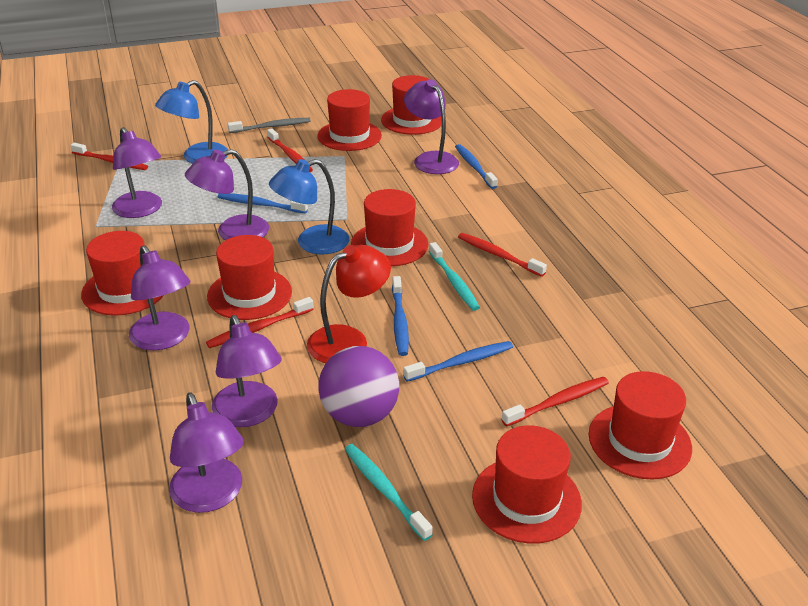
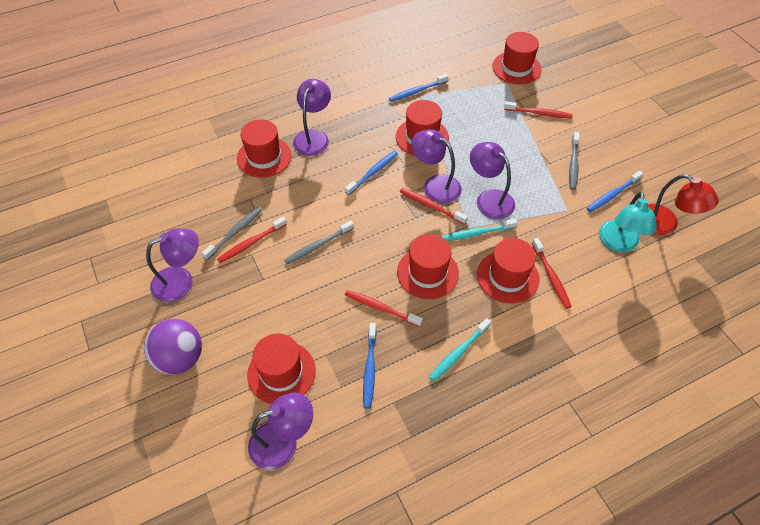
blue lamp: 2 -> 0
grey toothbrush: 1 -> 3
purple lamp: 6 -> 5
red hat: 7 -> 6
turquoise lamp: 0 -> 1

